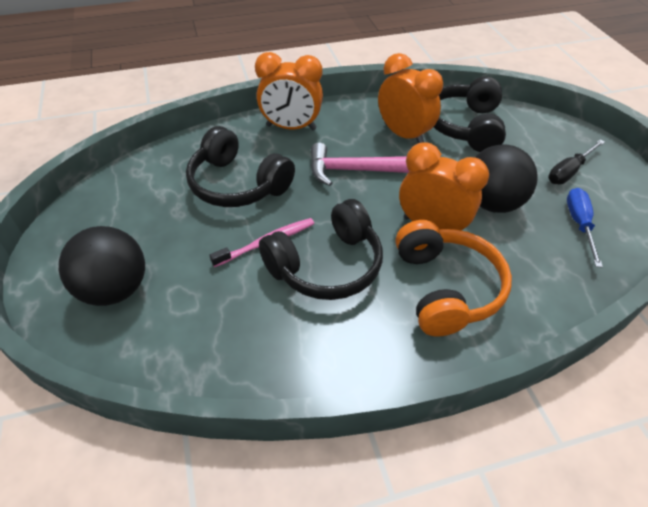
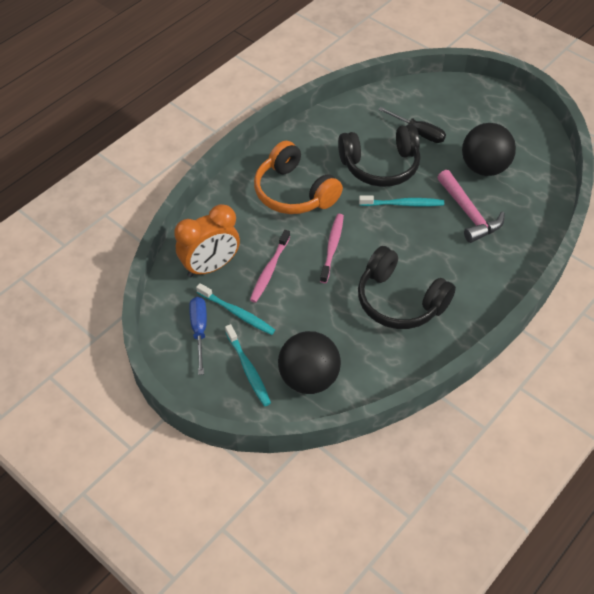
black headphones: 3 -> 2
orange clock: 3 -> 1
pink toothbrush: 1 -> 2
turquoise toothbrush: 0 -> 3

